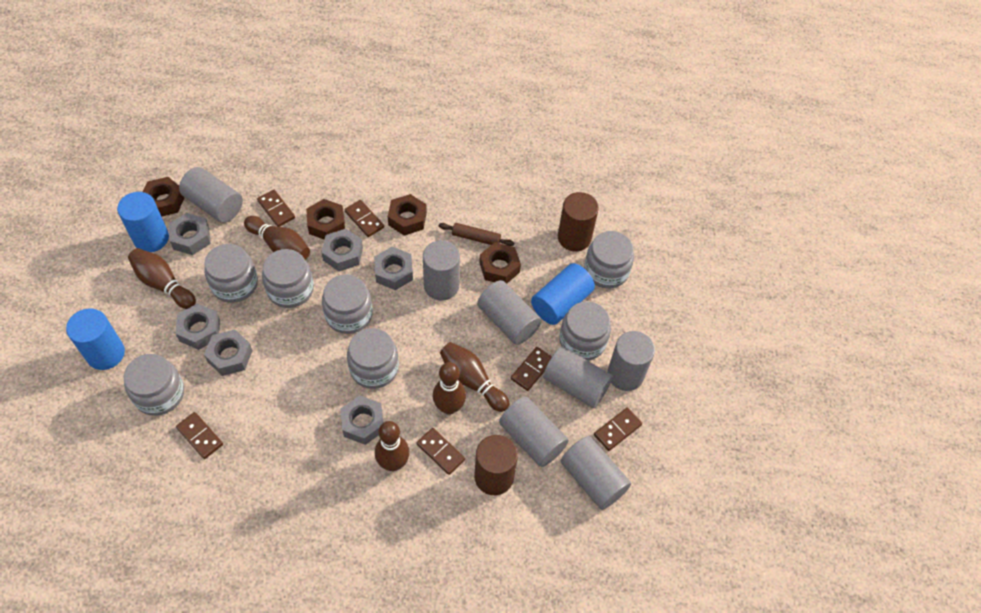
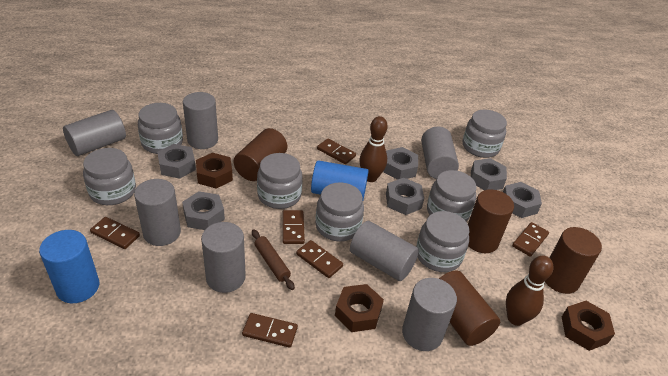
blue cylinder: 3 -> 2
brown bowling pin: 5 -> 2
brown cylinder: 2 -> 4
brown nut: 4 -> 3

